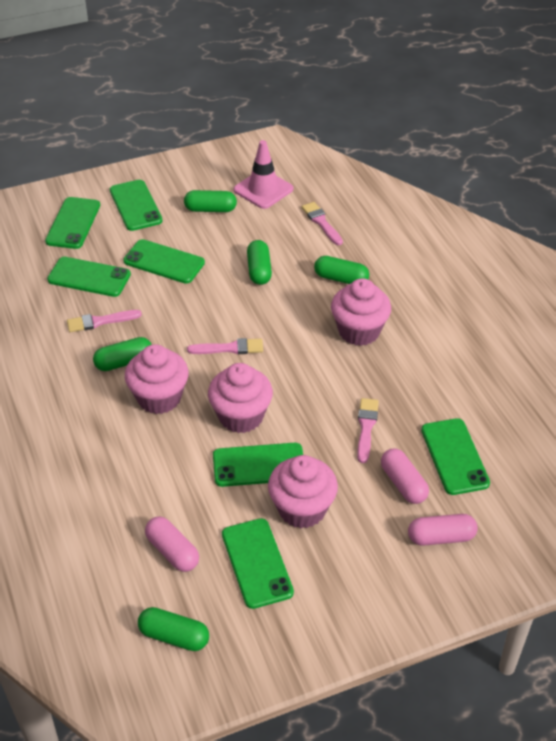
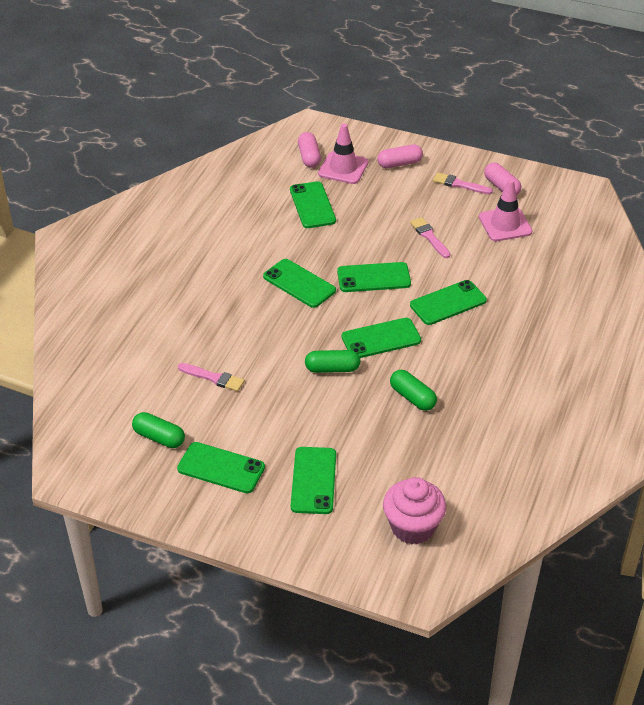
green capsule: 5 -> 3
pink brush: 4 -> 3
pink cupcake: 4 -> 1
pink traffic cone: 1 -> 2

